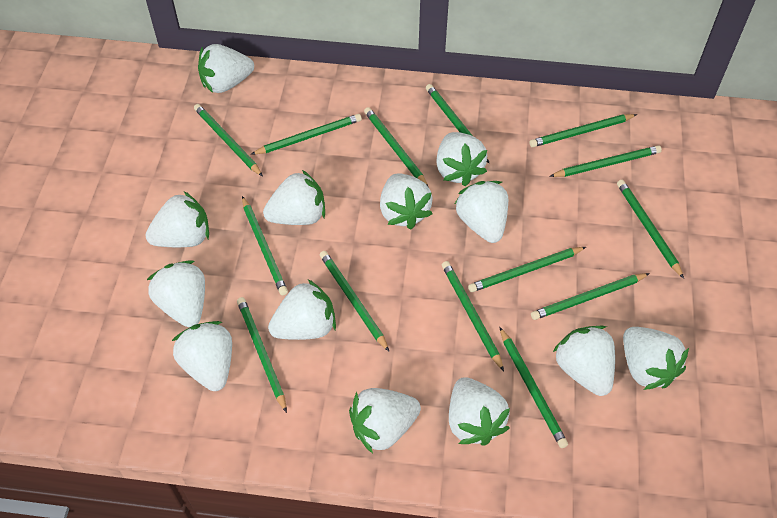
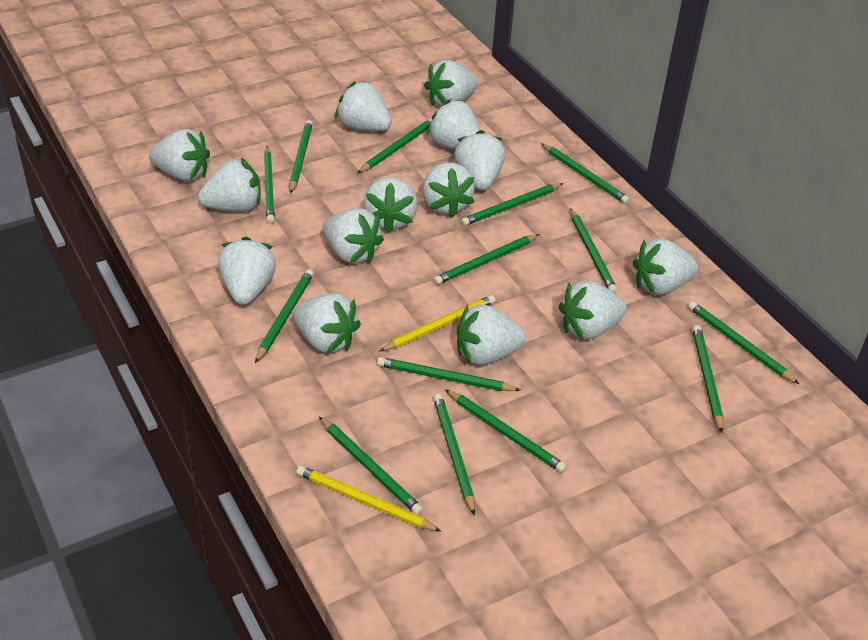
white strawberry: 13 -> 14
yellow pencil: 0 -> 2

